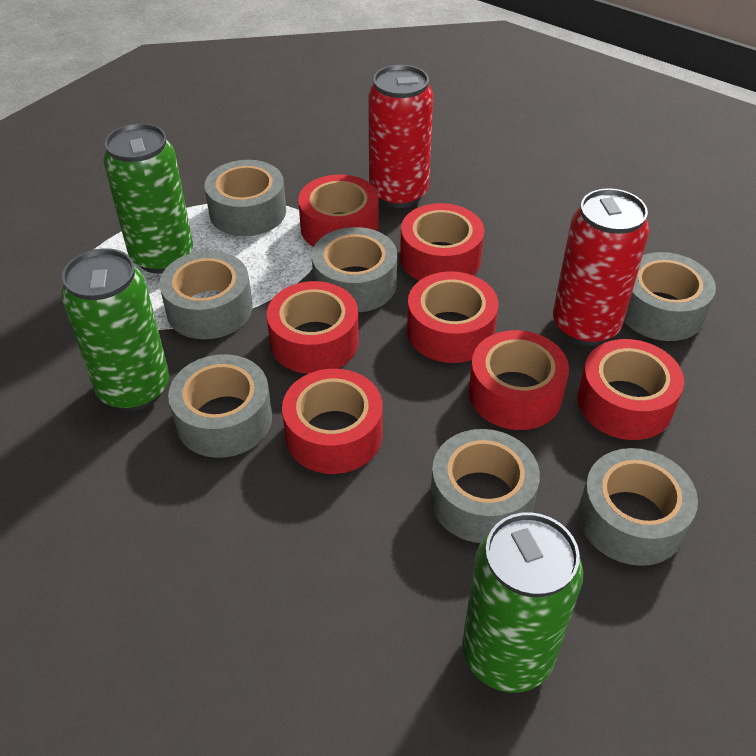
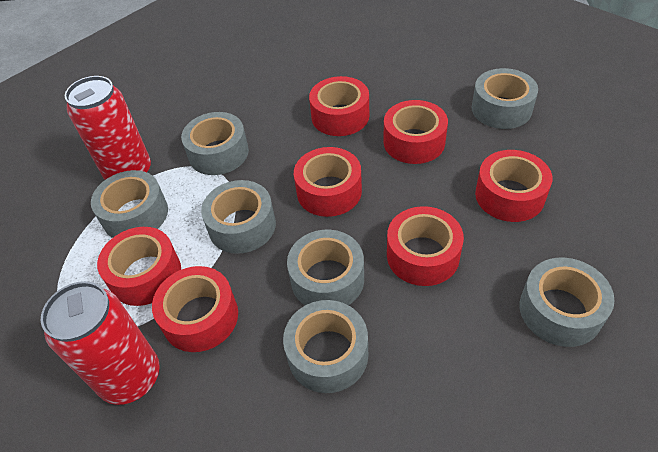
green can: 3 -> 0

